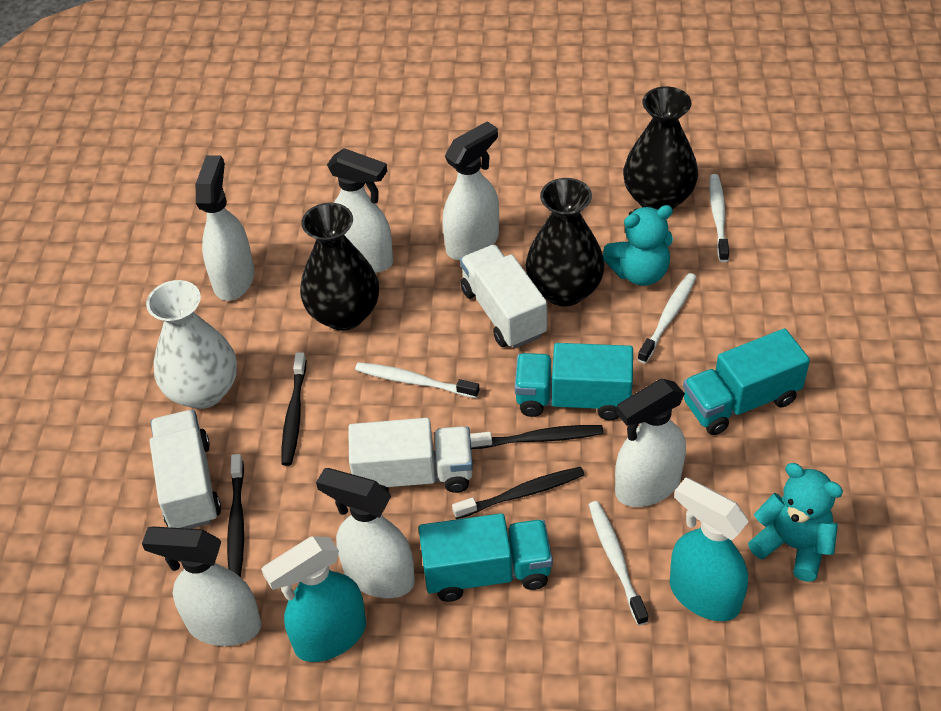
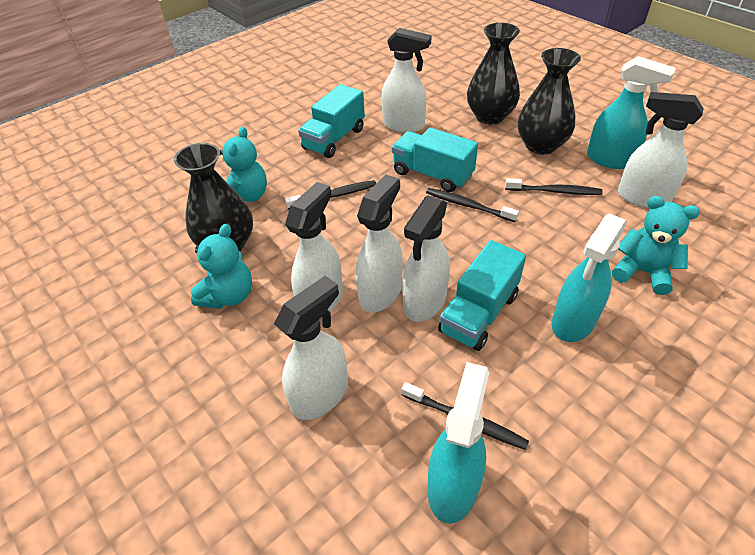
turquoise spray bottle: 2 -> 3
turquoise teddy bear: 2 -> 3
white toothbrush: 4 -> 0
white truck: 3 -> 0
white vase: 1 -> 0

